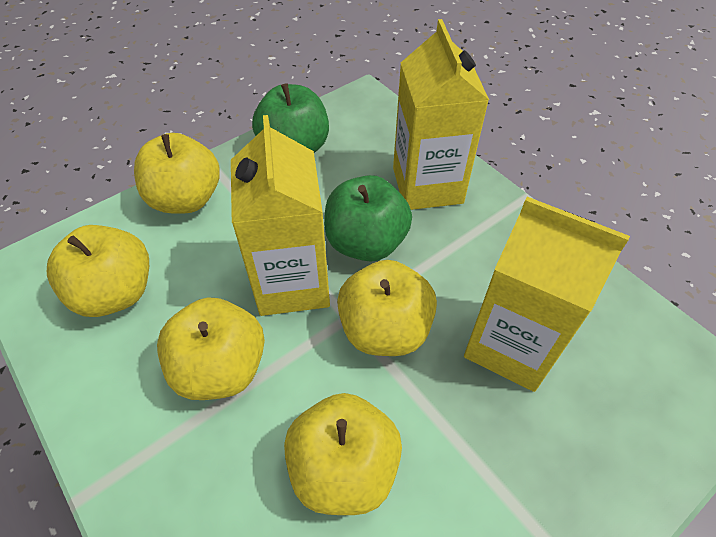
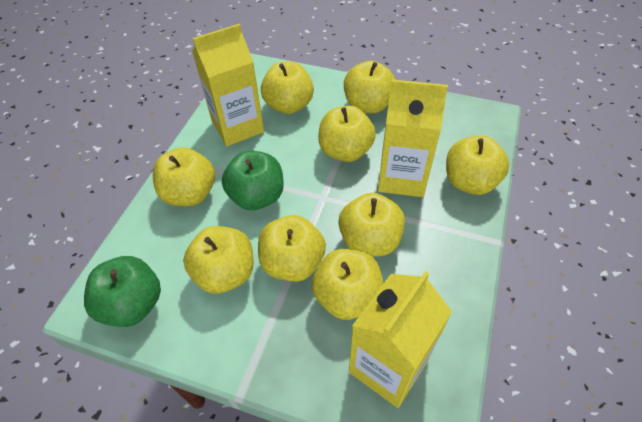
yellow apple: 5 -> 9

